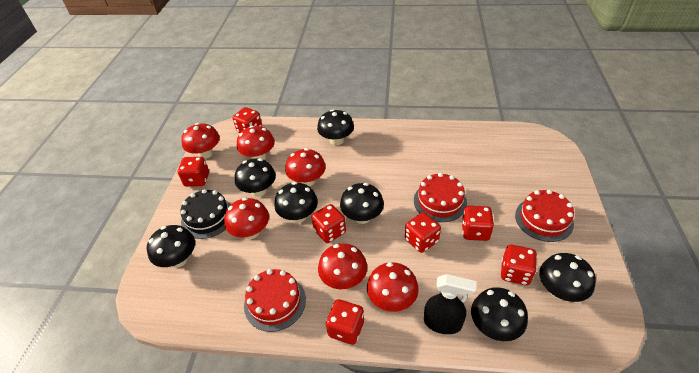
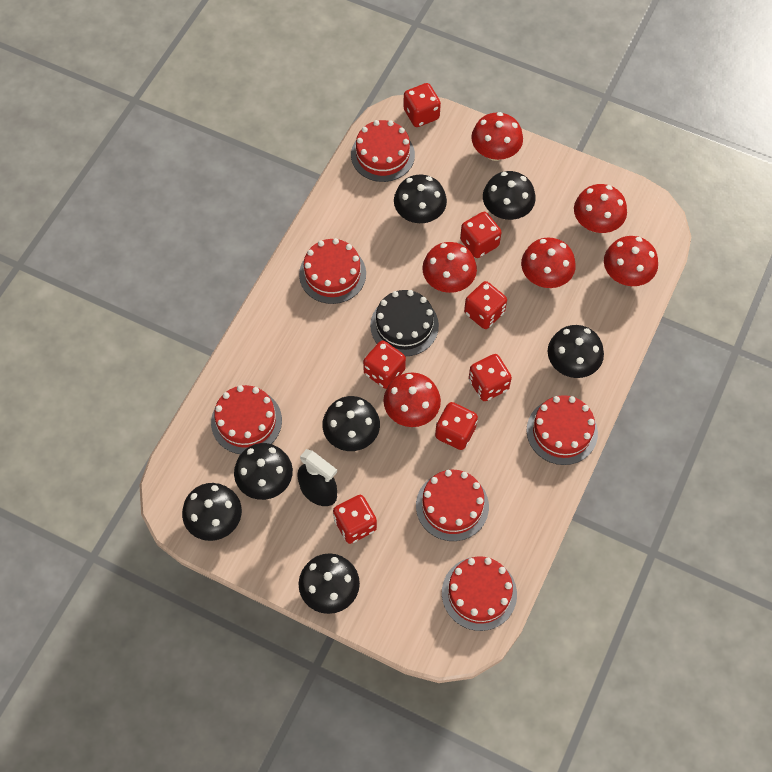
red cake: 3 -> 6

